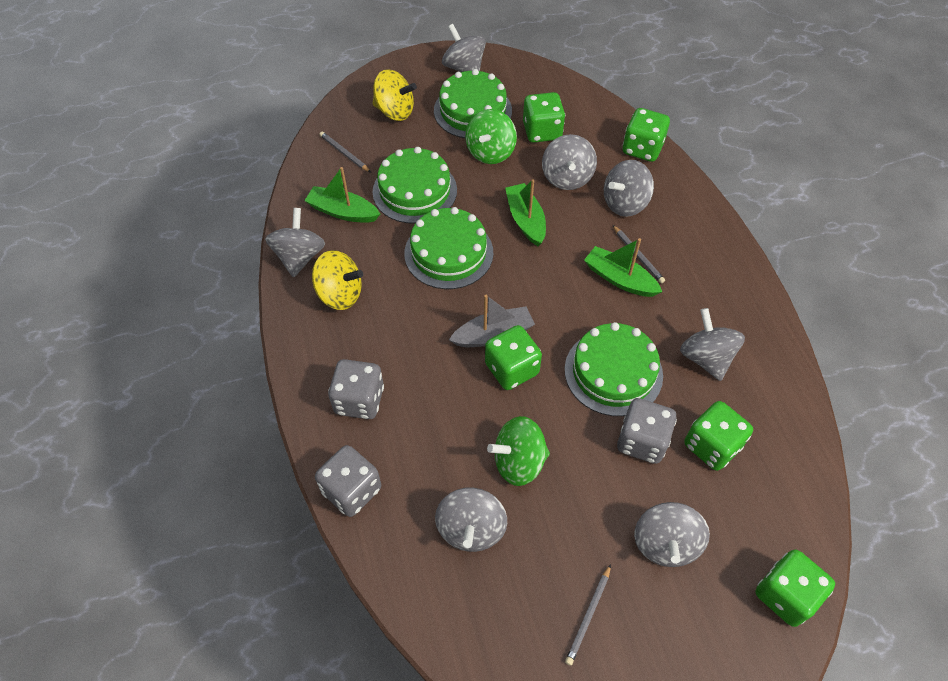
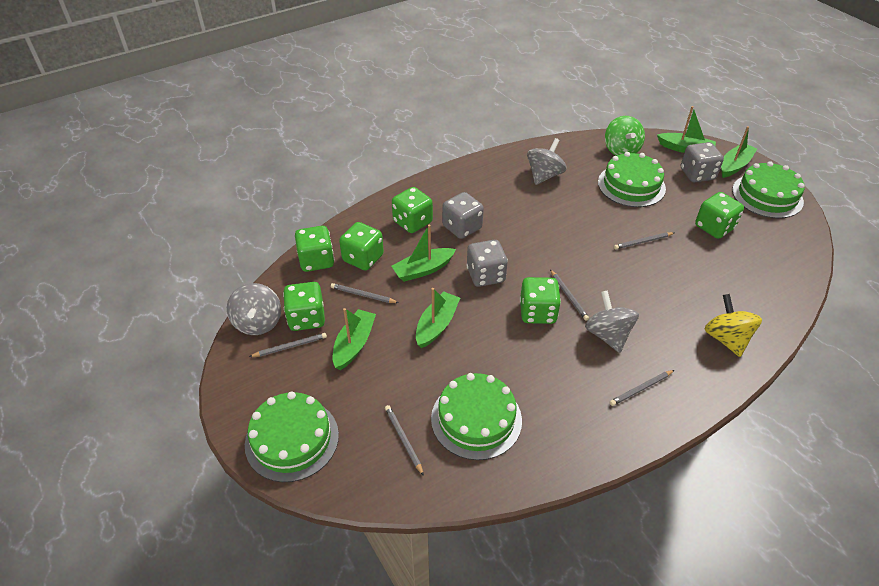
green boat: 3 -> 5
green dice: 5 -> 6
green spinning top: 2 -> 1
grey boat: 1 -> 0
grey pencil: 3 -> 6
grey spinning top: 7 -> 3
yellow spinning top: 2 -> 1

